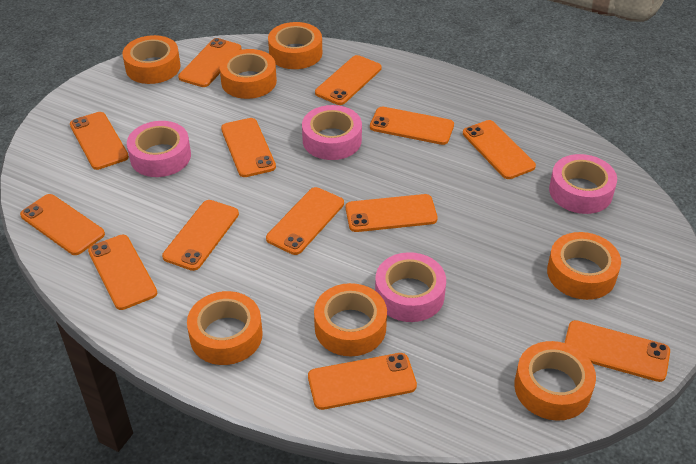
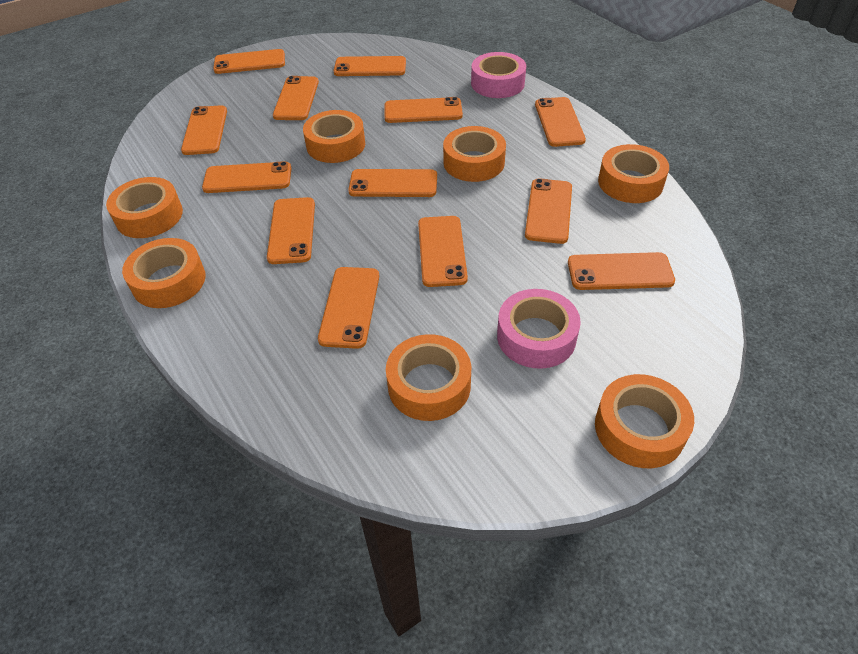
pink tape: 4 -> 2

